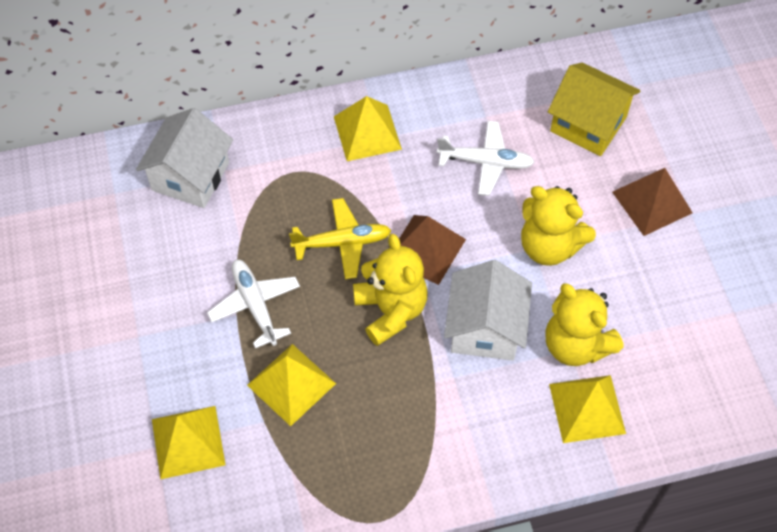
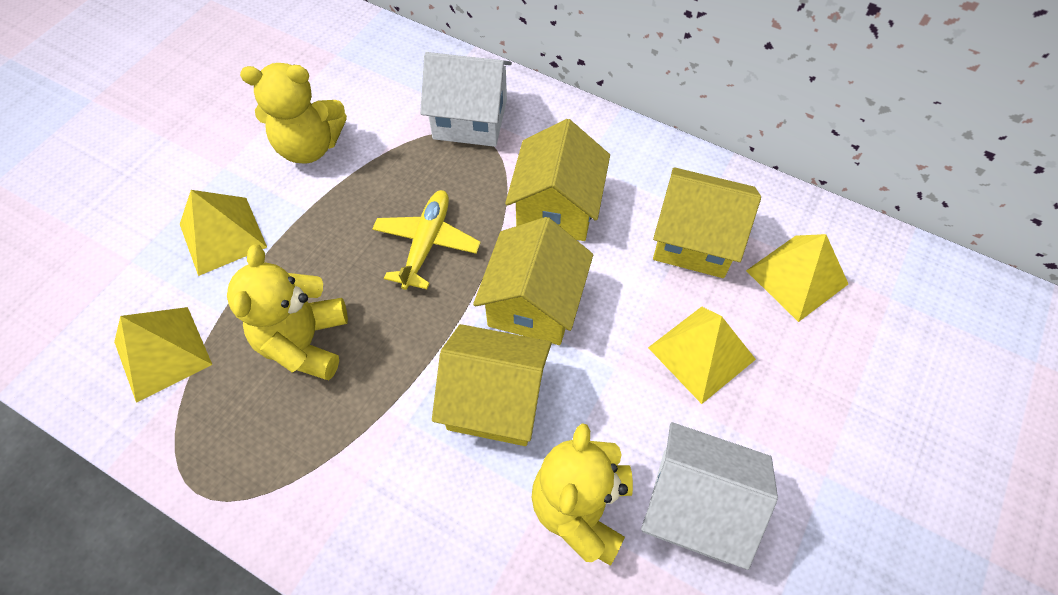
brown pyramid: 2 -> 0
white plane: 2 -> 0
yellow house: 1 -> 4

